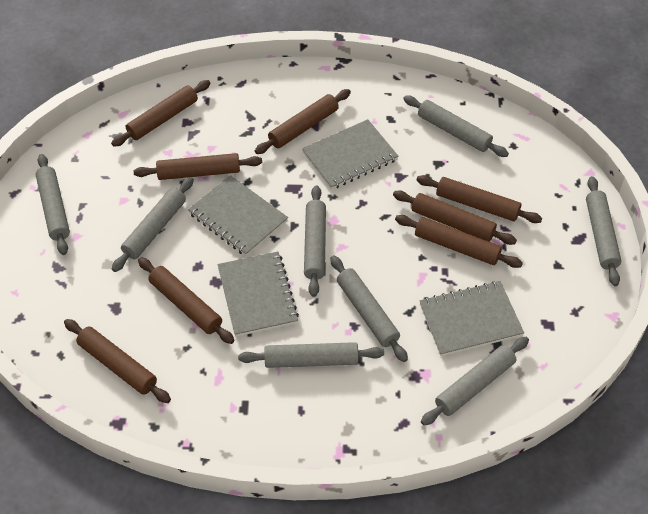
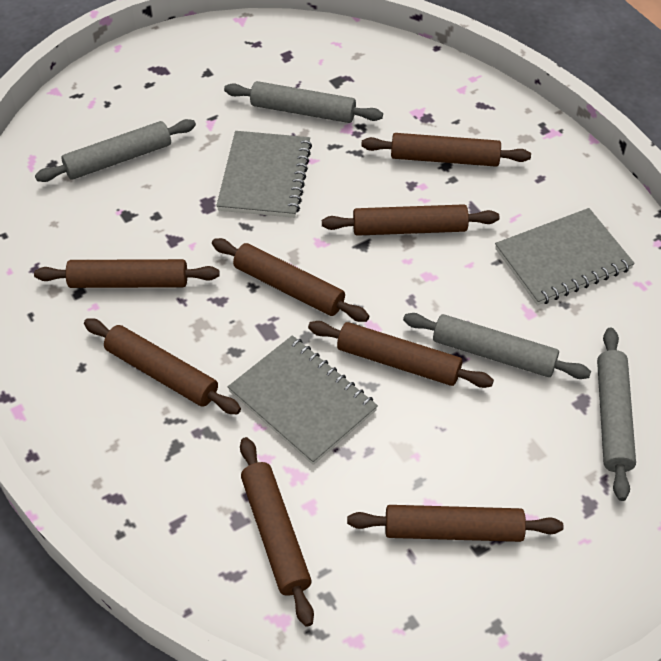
grey notebook: 4 -> 3
grey rolling pin: 8 -> 4

